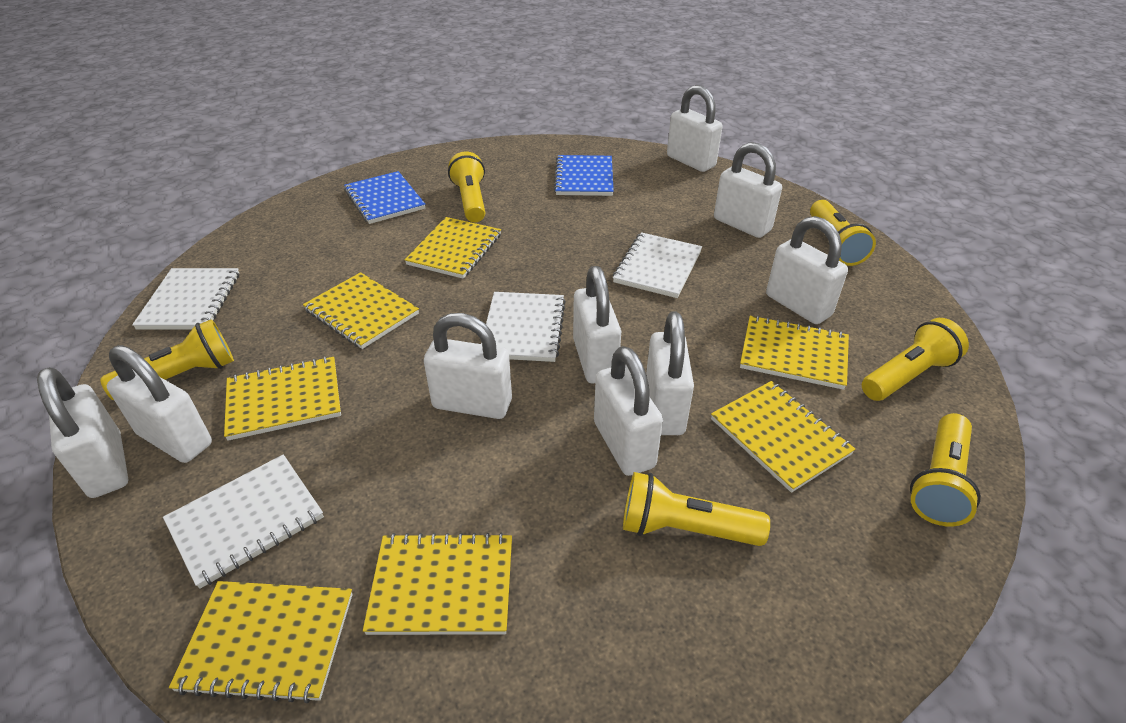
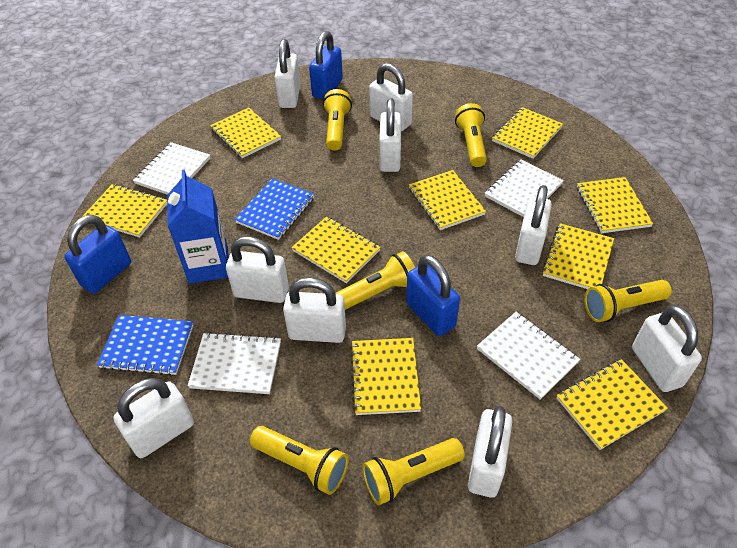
blue carton: 0 -> 1
blue padlock: 0 -> 3
yellow notebook: 7 -> 9

